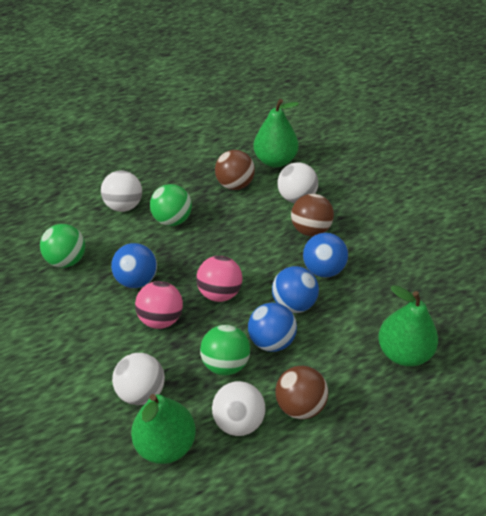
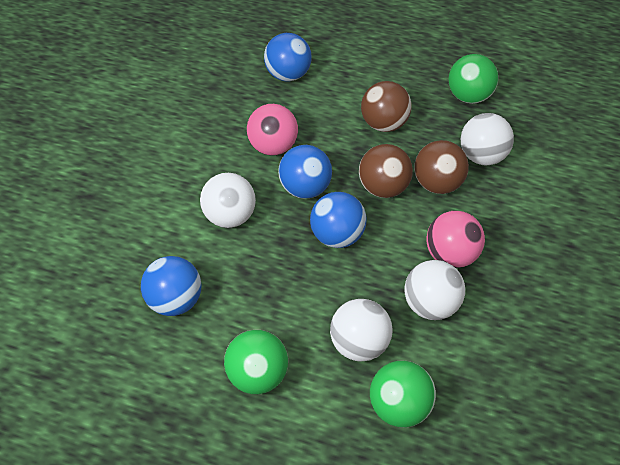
green pear: 3 -> 0

